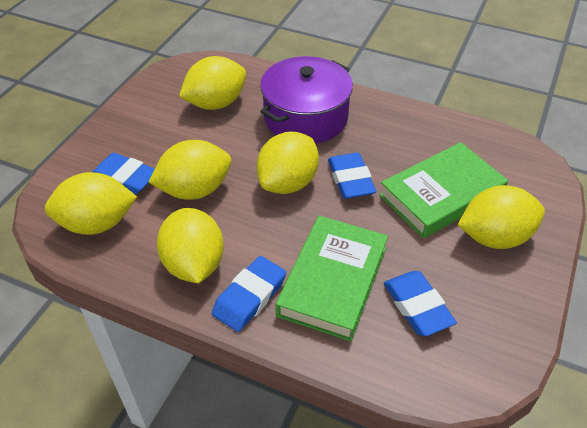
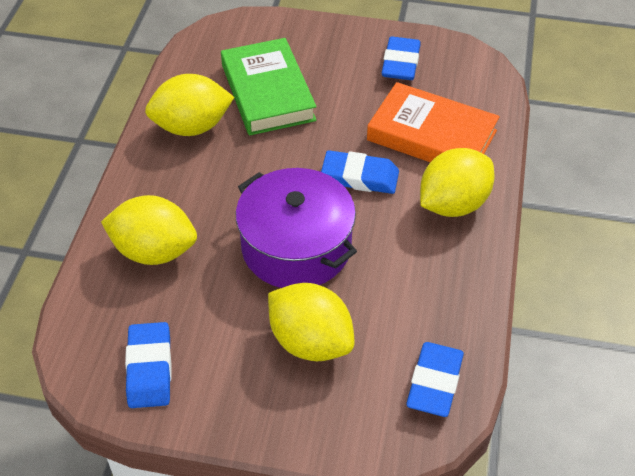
green book: 2 -> 1
orange book: 0 -> 1
yellow lemon: 6 -> 4

